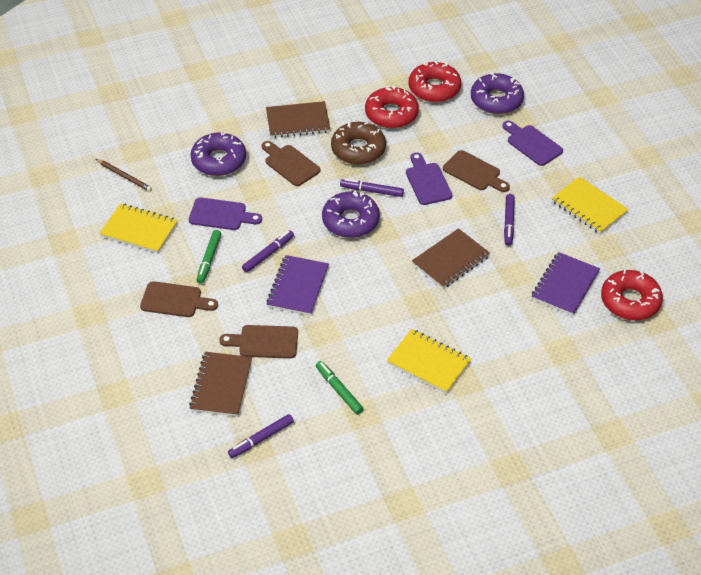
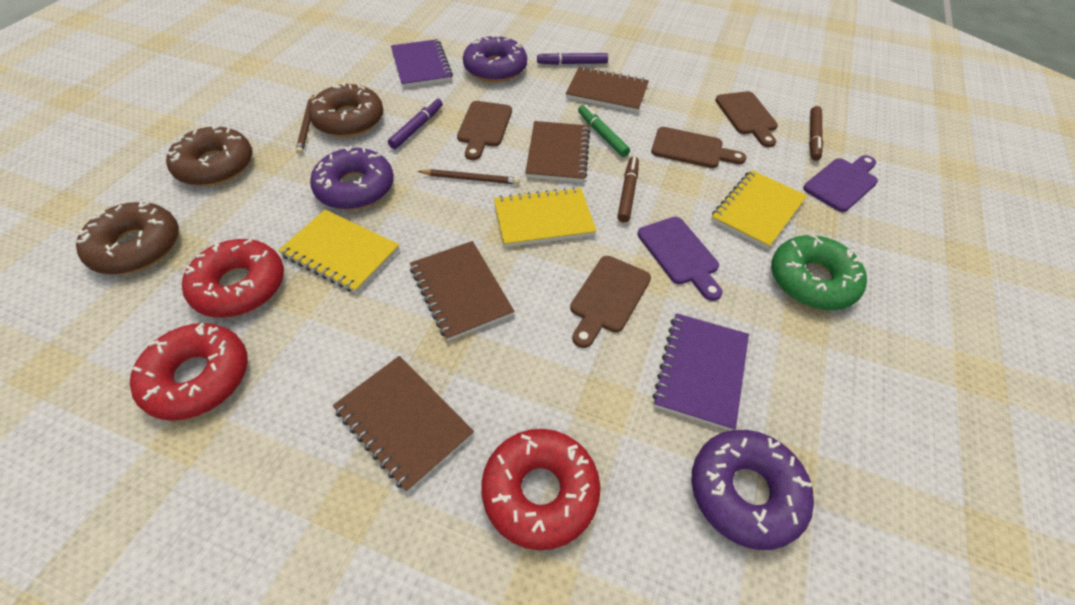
brown donut: 1 -> 3
brown marker: 0 -> 2
brown notebook: 3 -> 4
brown pencil: 1 -> 2
green donut: 0 -> 1
green marker: 2 -> 1
purple cutting board: 3 -> 2
purple marker: 4 -> 2

